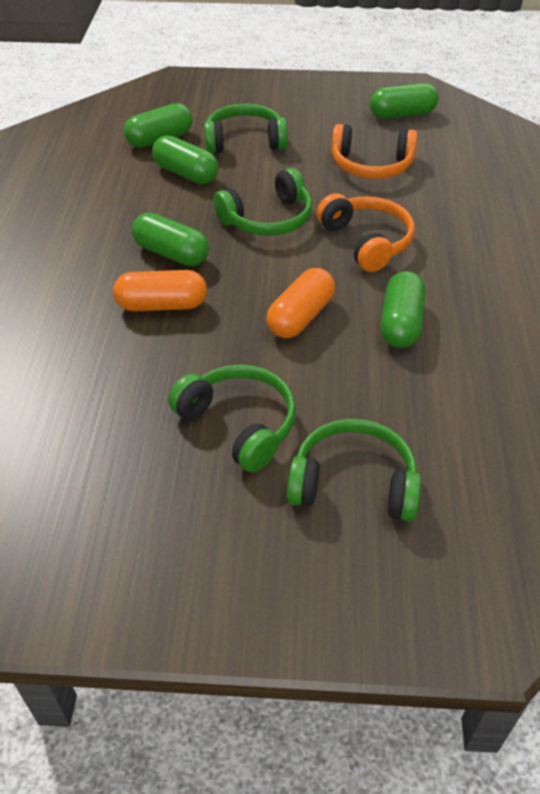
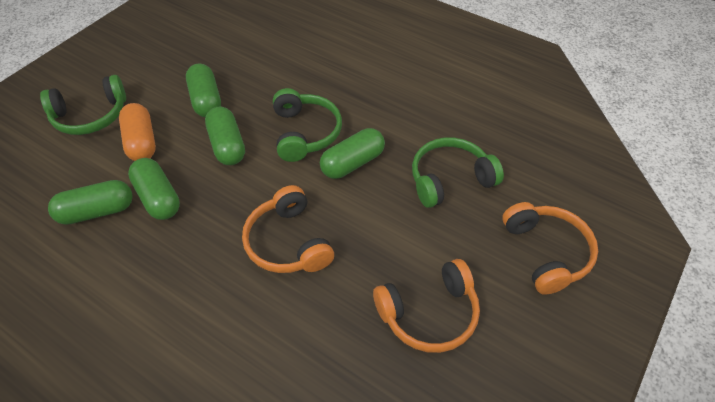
green headphones: 4 -> 3
orange capsule: 2 -> 1
orange headphones: 2 -> 3

